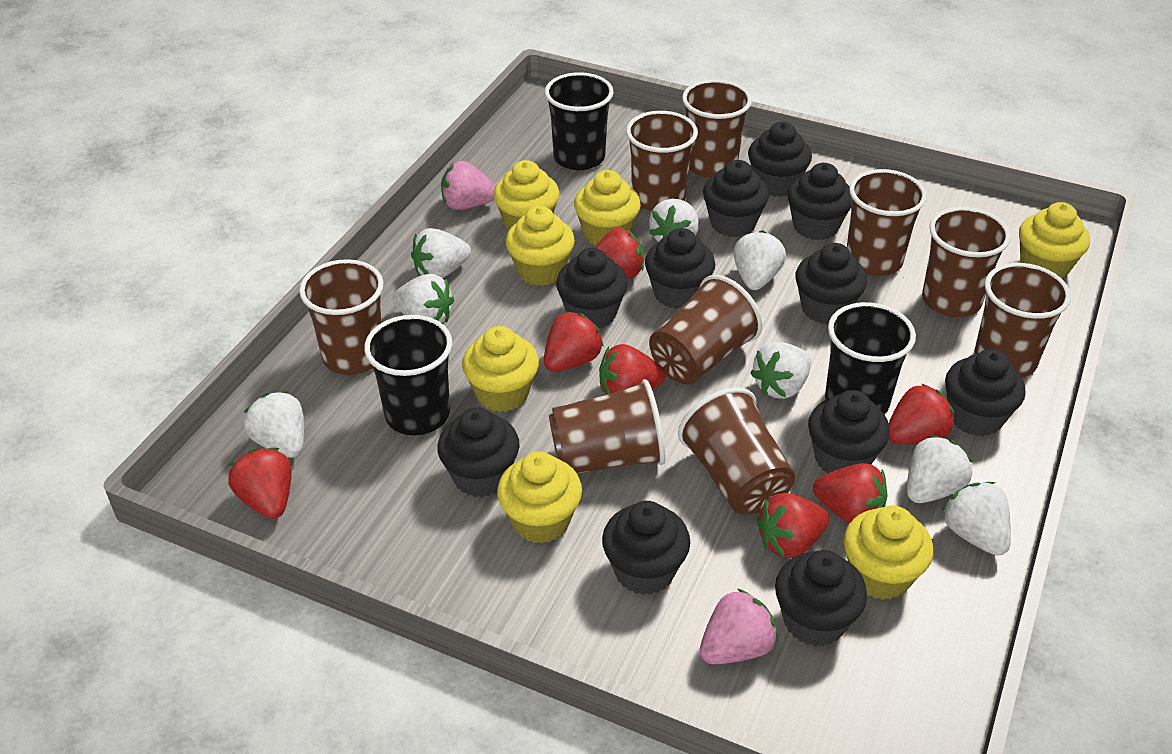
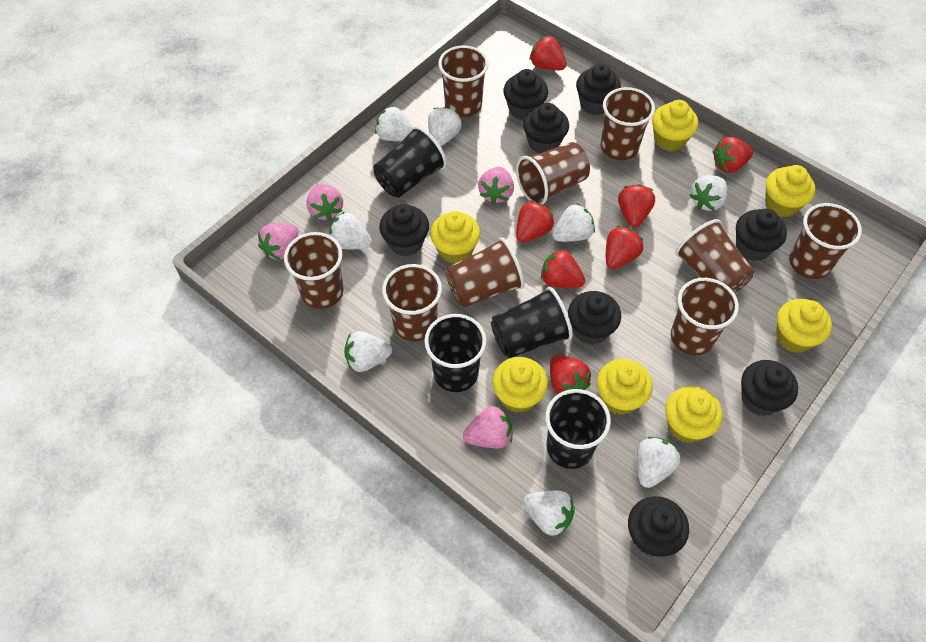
black cup: 3 -> 4
black cupcake: 11 -> 8
pink strawberry: 2 -> 4

